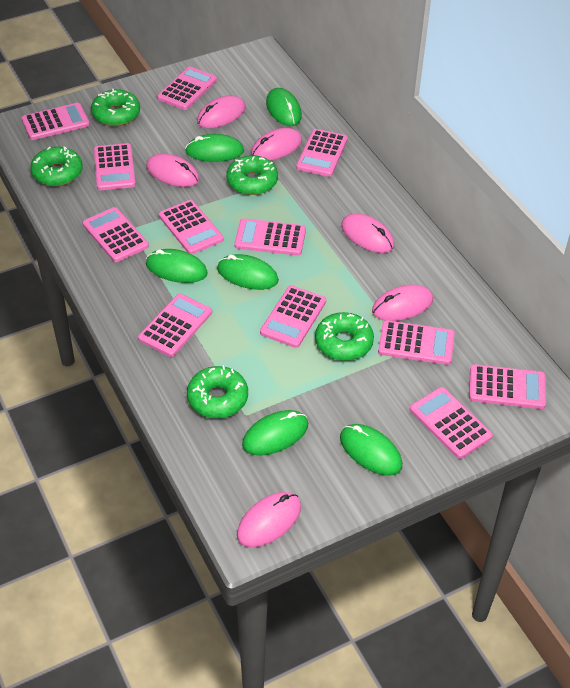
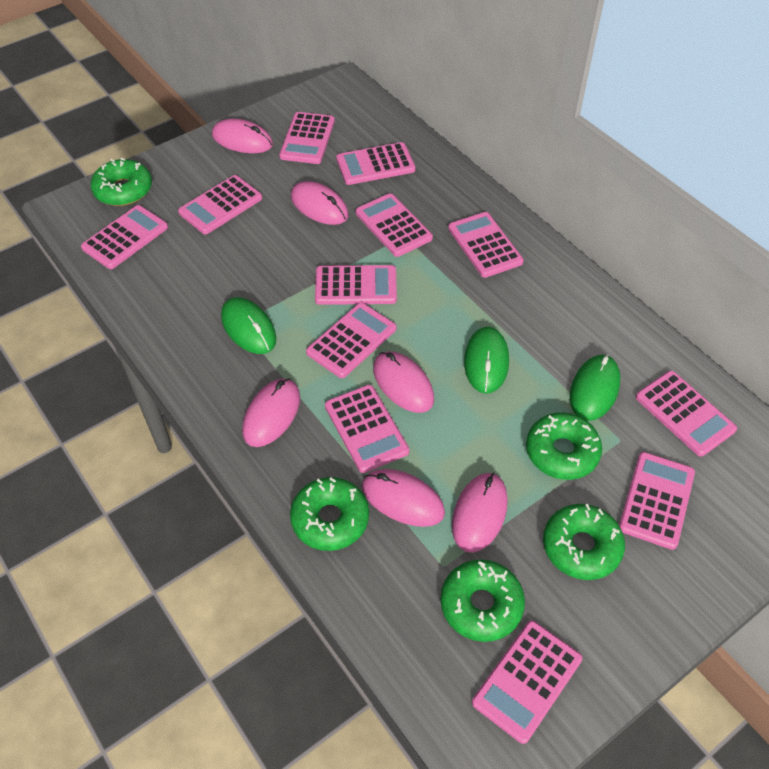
green mouse: 6 -> 3

